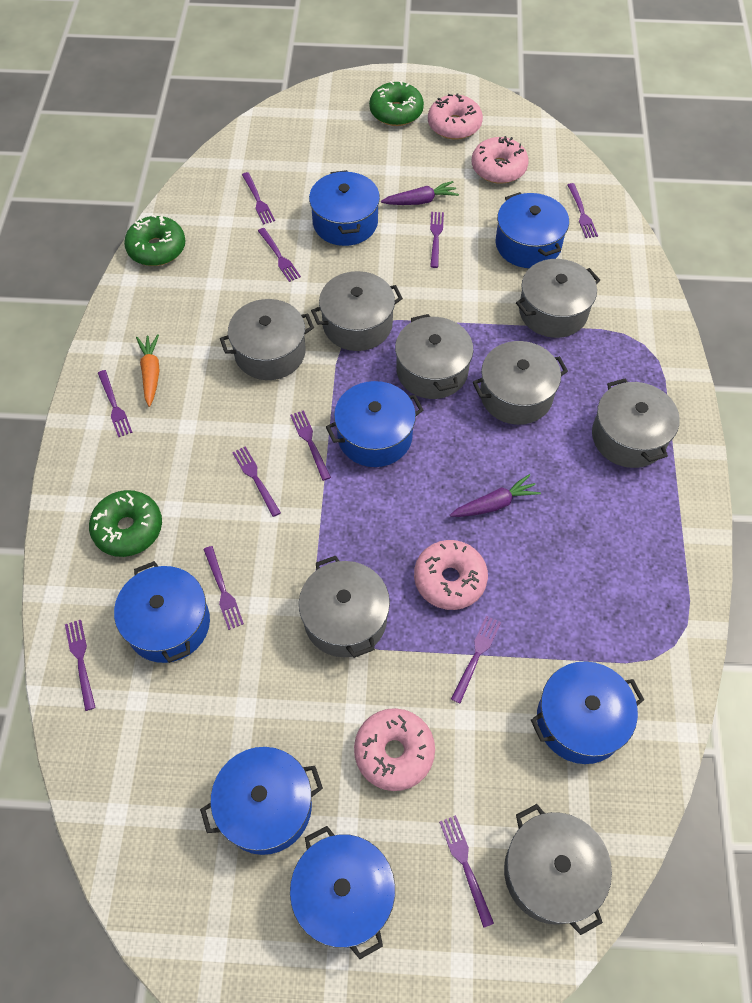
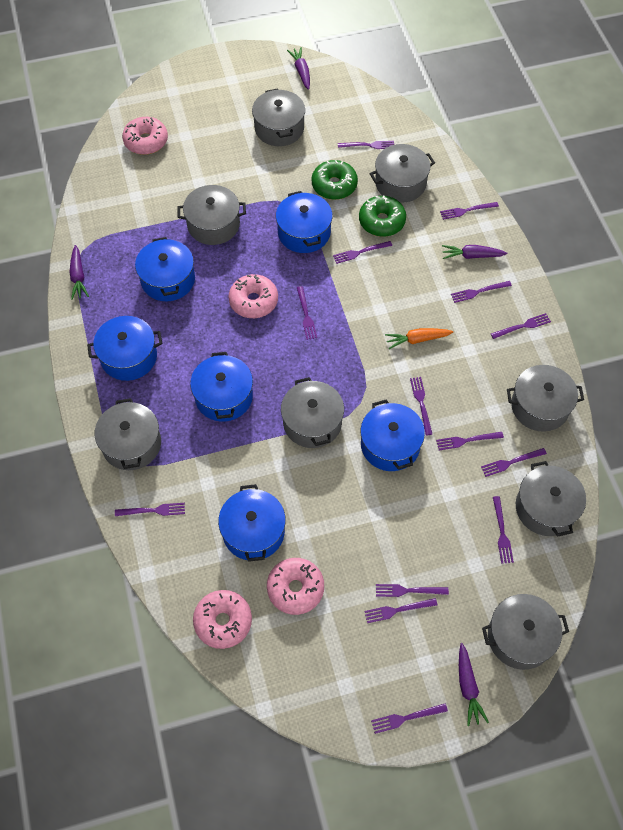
blue pot: 7 -> 6
green donut: 3 -> 2
purple carrot: 2 -> 4
purple fork: 11 -> 14

